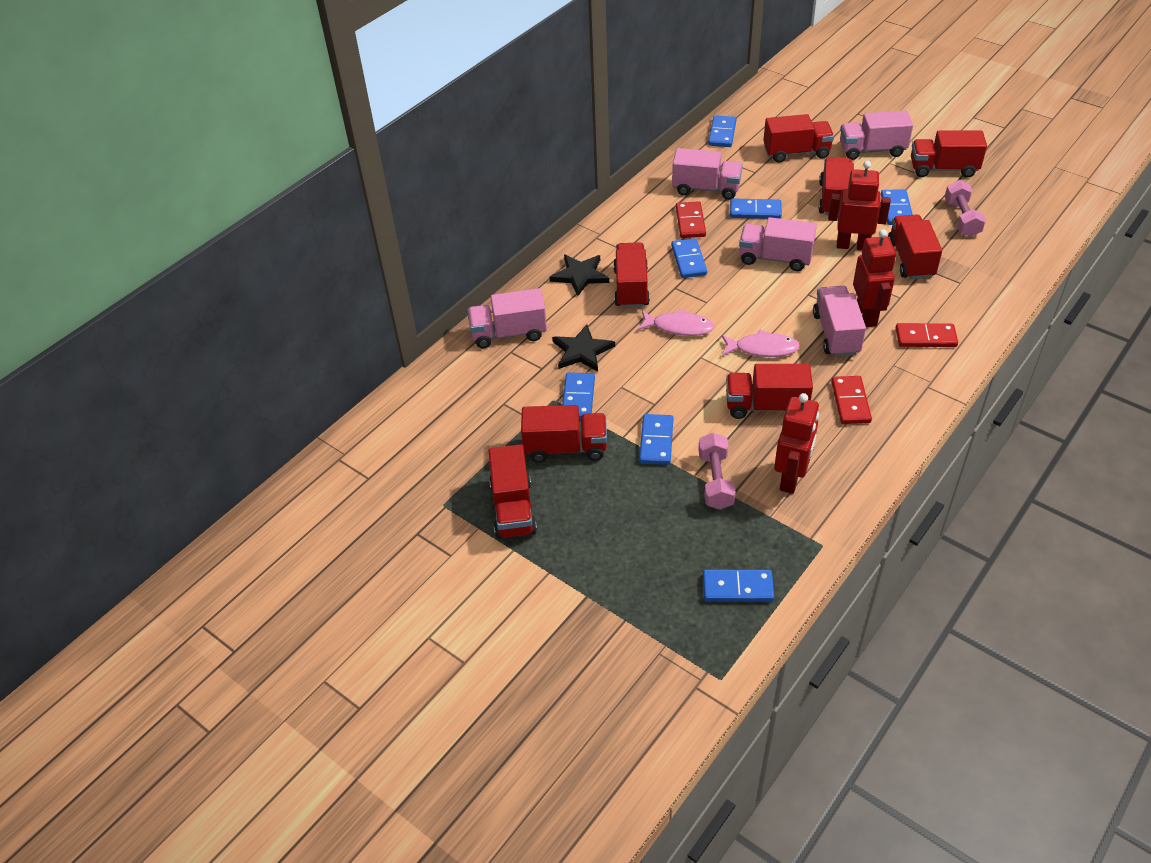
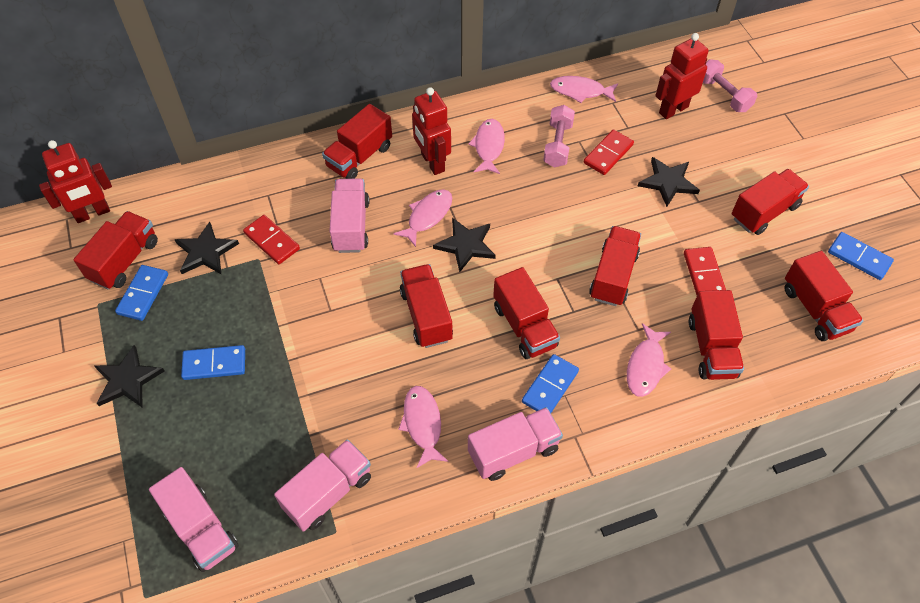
black star: 2 -> 4
blue domino: 7 -> 4
pink fish: 2 -> 5
pink truck: 5 -> 4

